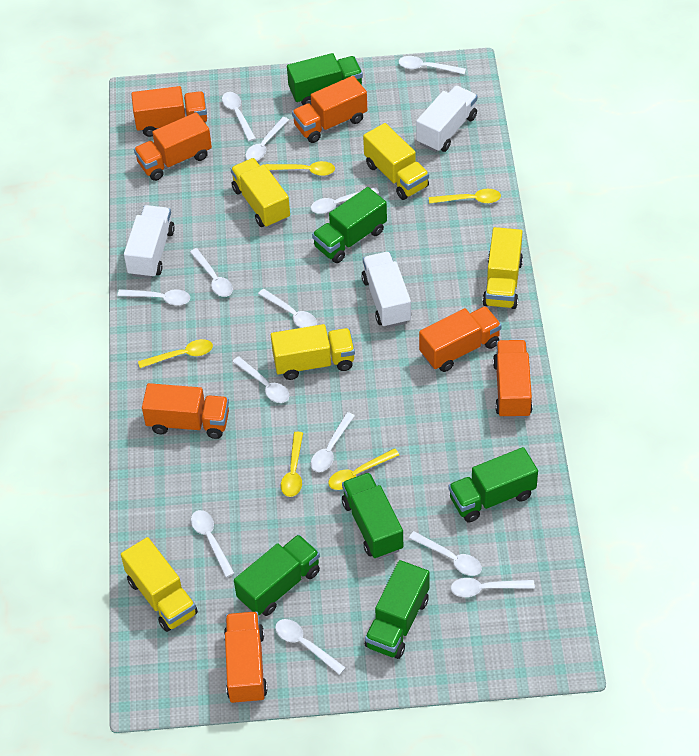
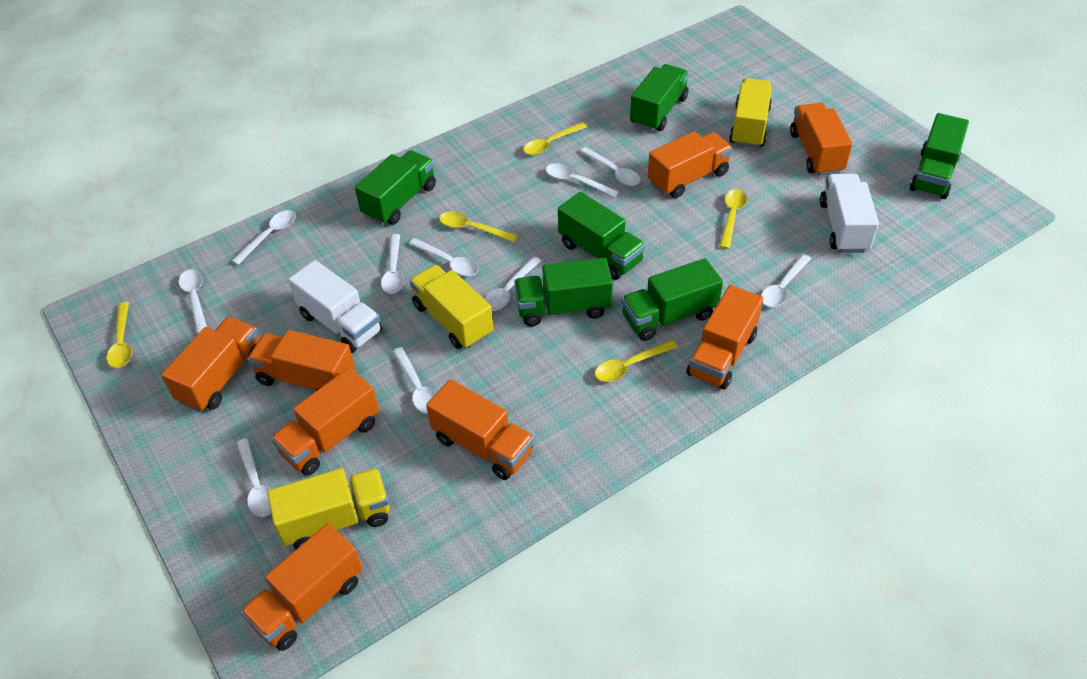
orange truck: 7 -> 8
white spoon: 13 -> 10
white truck: 3 -> 2
yellow truck: 5 -> 3

